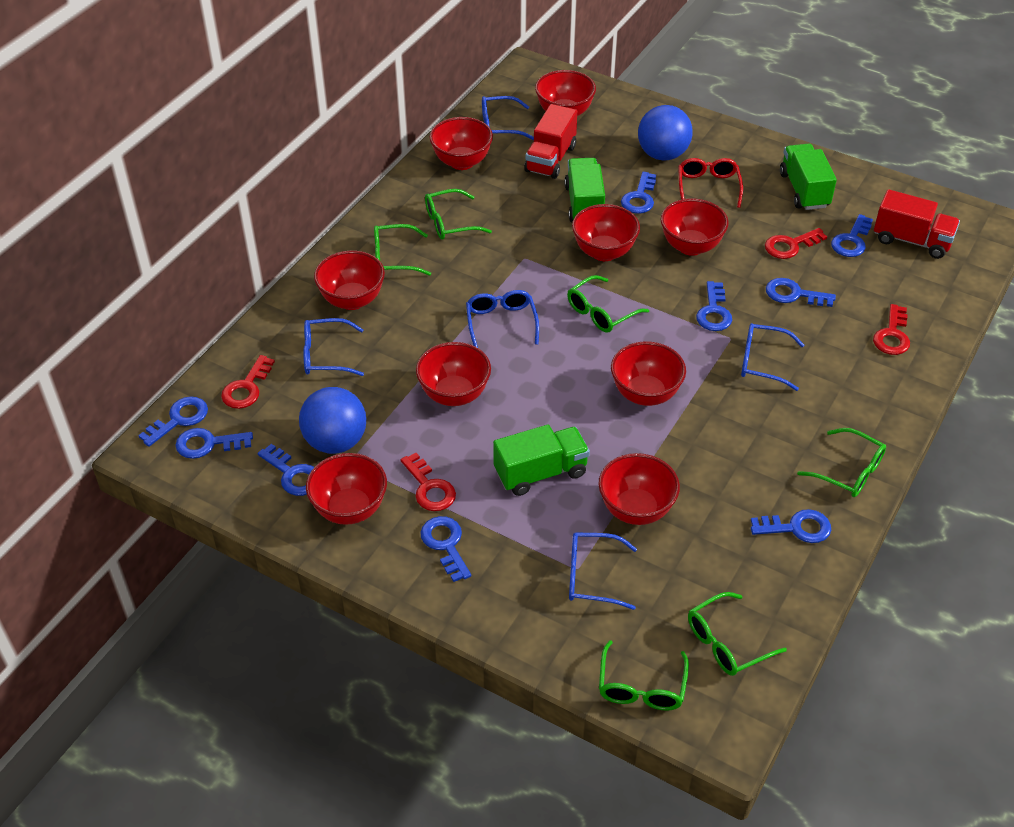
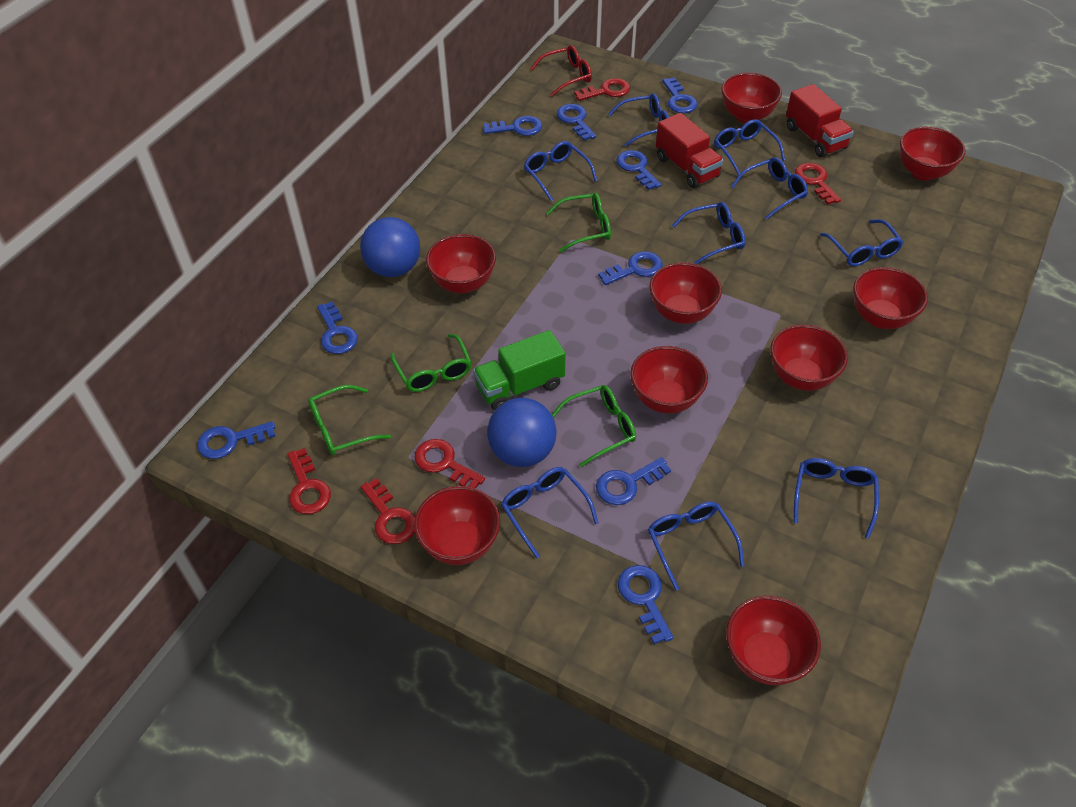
blue glasses: 5 -> 9
green glasses: 6 -> 4
green truck: 3 -> 1
red key: 4 -> 5

